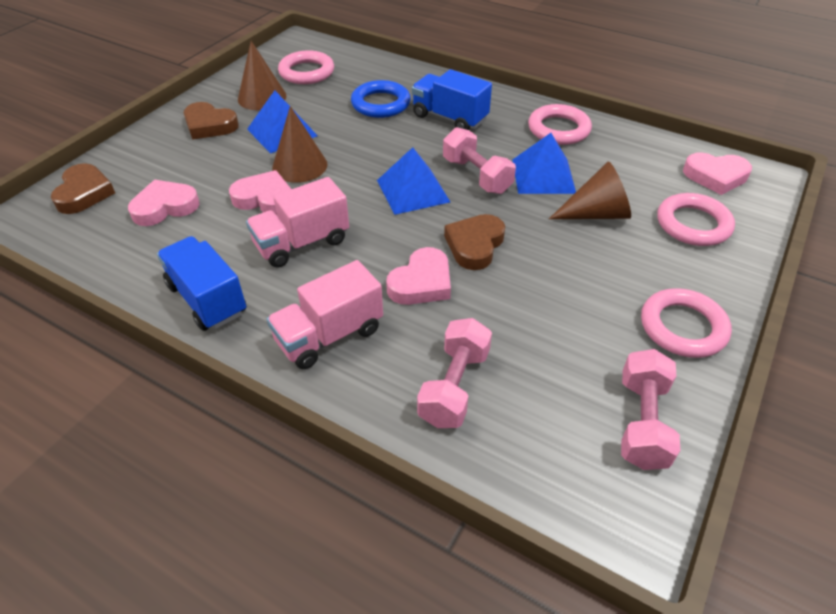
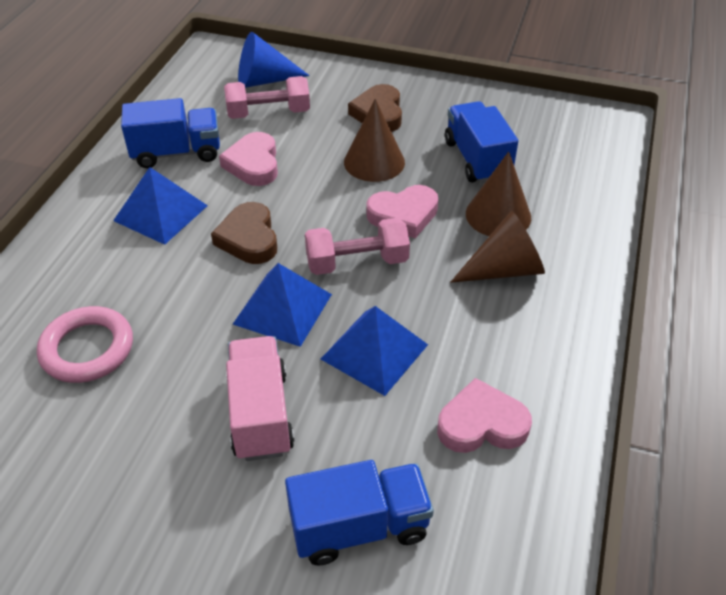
blue cone: 0 -> 1
blue ring: 1 -> 0
blue truck: 2 -> 3
brown heart: 3 -> 2
pink dumbbell: 3 -> 2
pink heart: 4 -> 3
pink ring: 4 -> 1
pink truck: 2 -> 1

